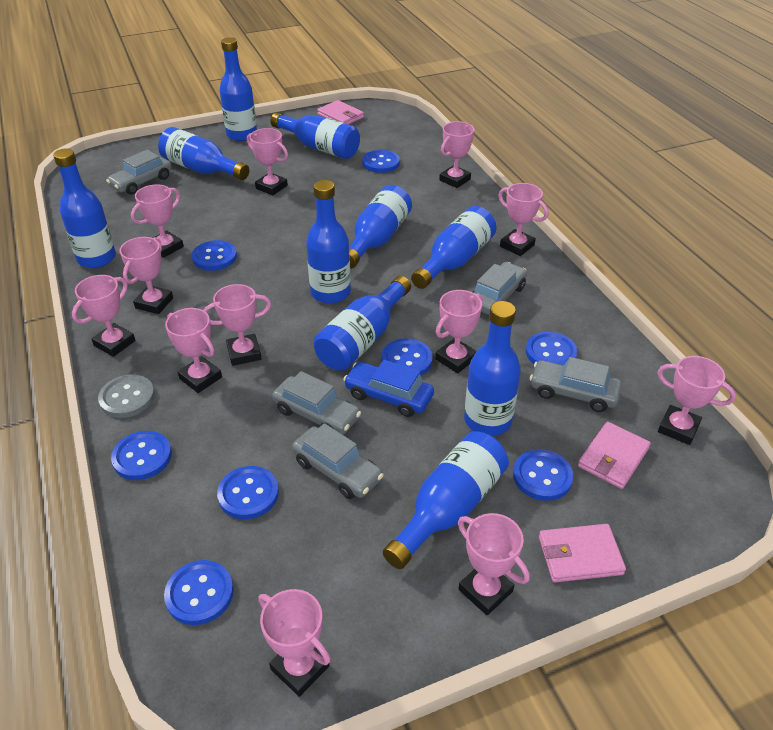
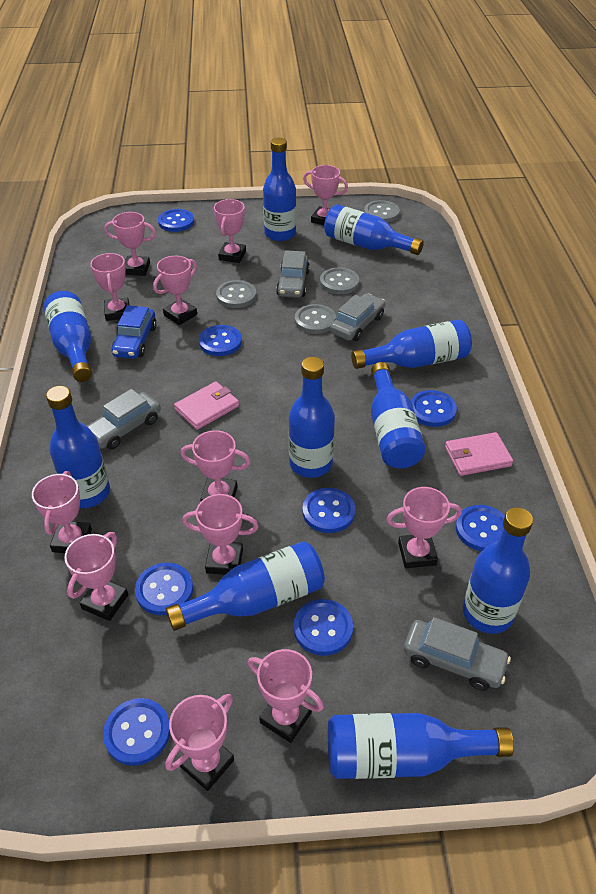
grey button: 1 -> 4
grey car: 5 -> 4
pink wallet: 3 -> 2

